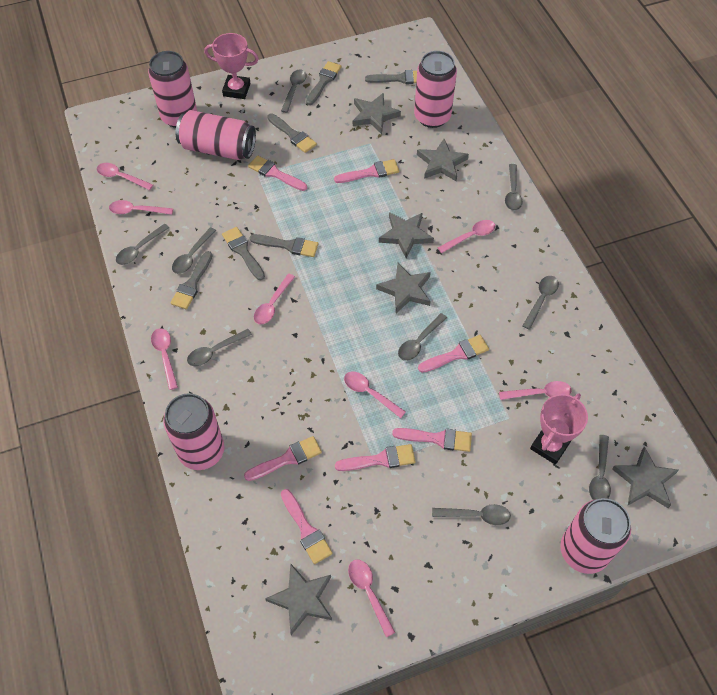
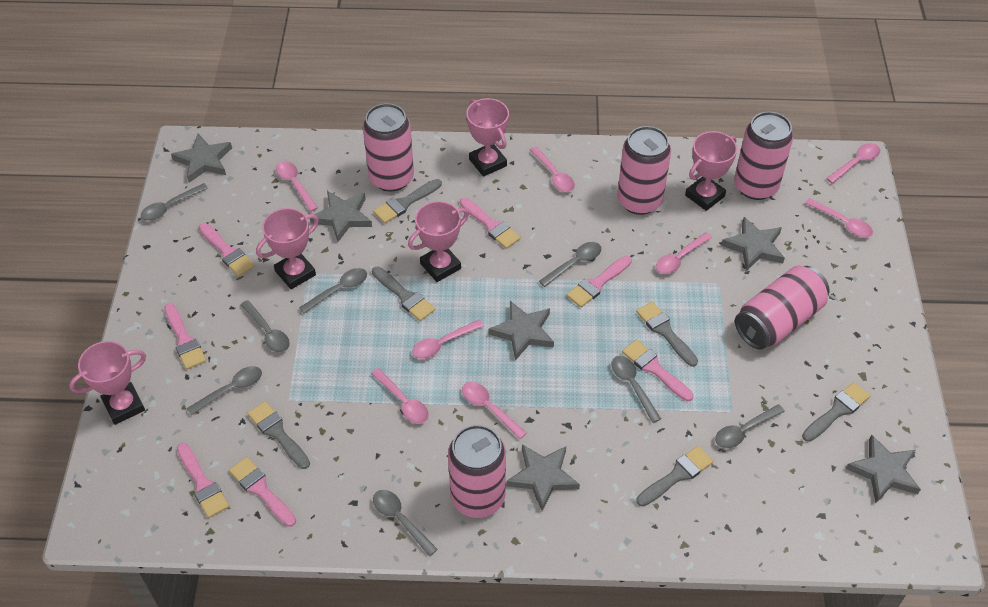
grey spoon: 9 -> 8
pink trophy: 2 -> 5

